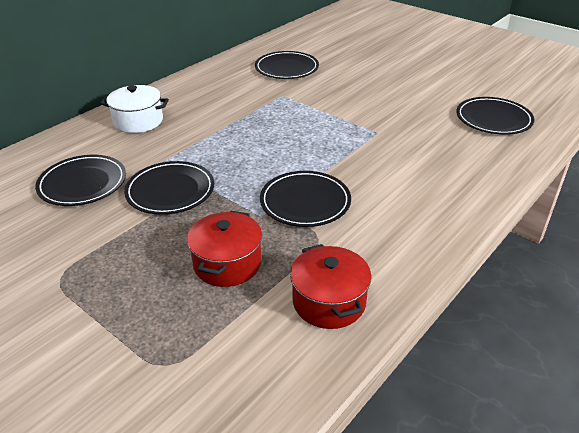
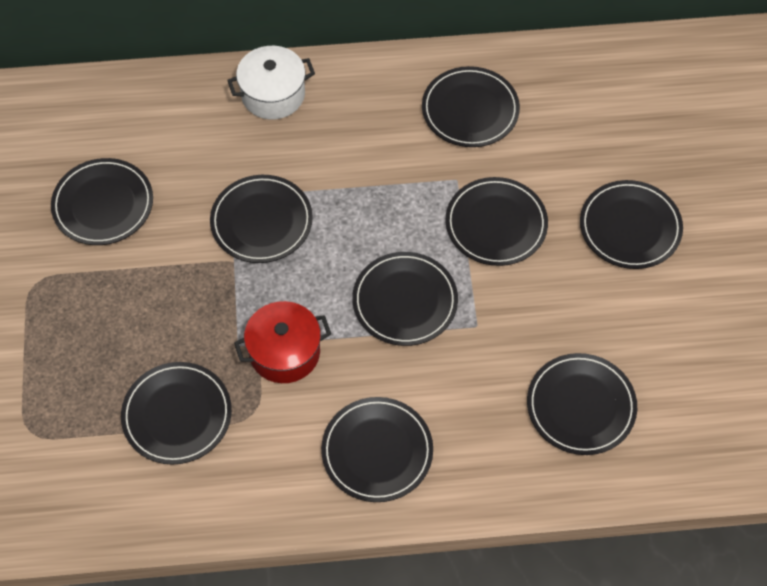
black plate: 5 -> 9
red pot: 2 -> 1

